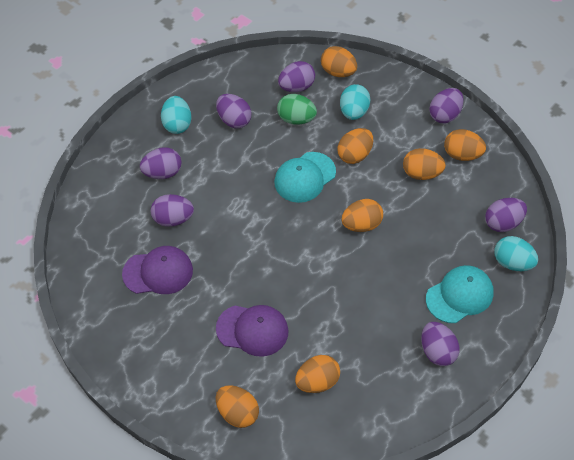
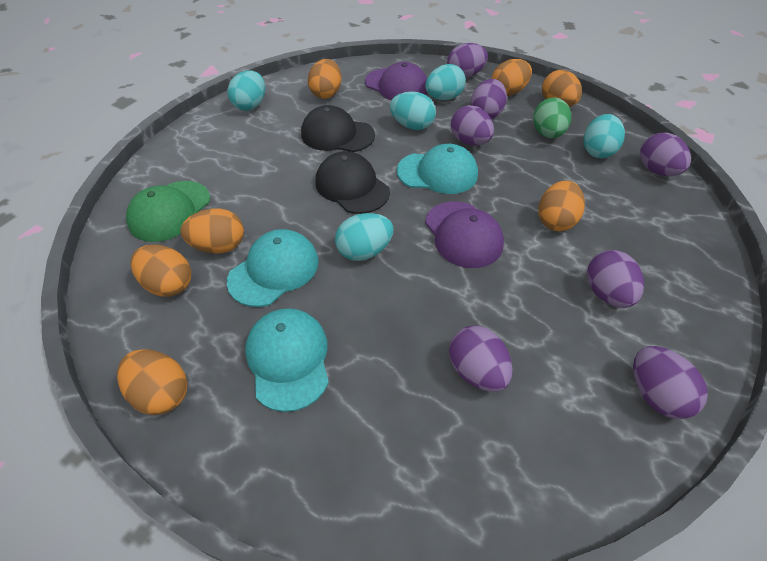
black cap: 0 -> 2
green cap: 0 -> 1
turquoise cap: 2 -> 3
turquoise egg: 3 -> 5

